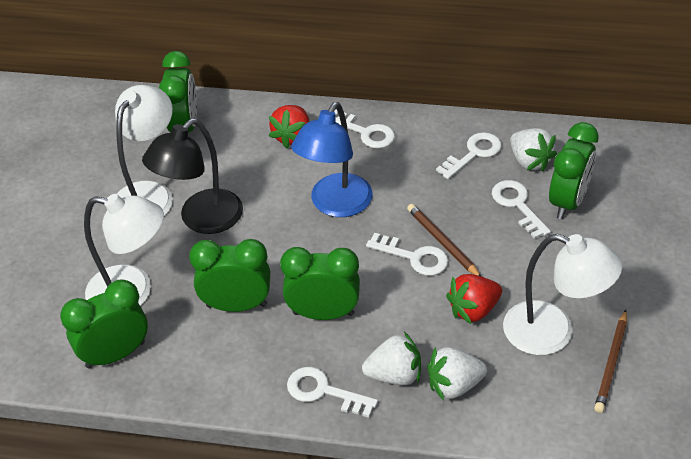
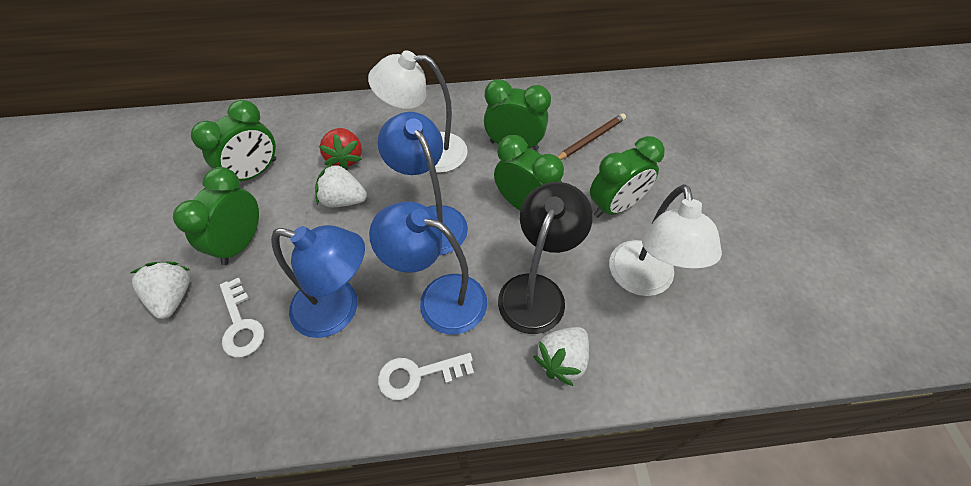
blue lamp: 1 -> 3
brown pencil: 2 -> 1
red strawberry: 2 -> 1
white key: 5 -> 2
white lamp: 3 -> 2

